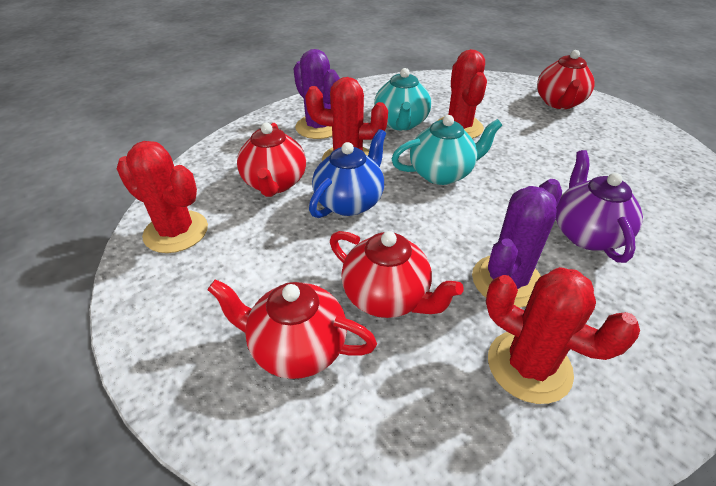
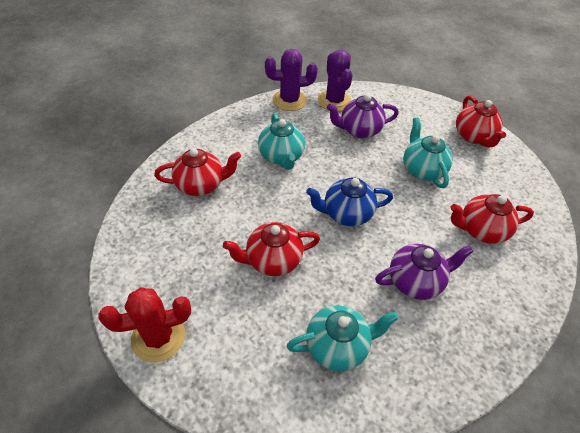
purple teapot: 1 -> 2
red cactus: 4 -> 1
turquoise teapot: 2 -> 3

